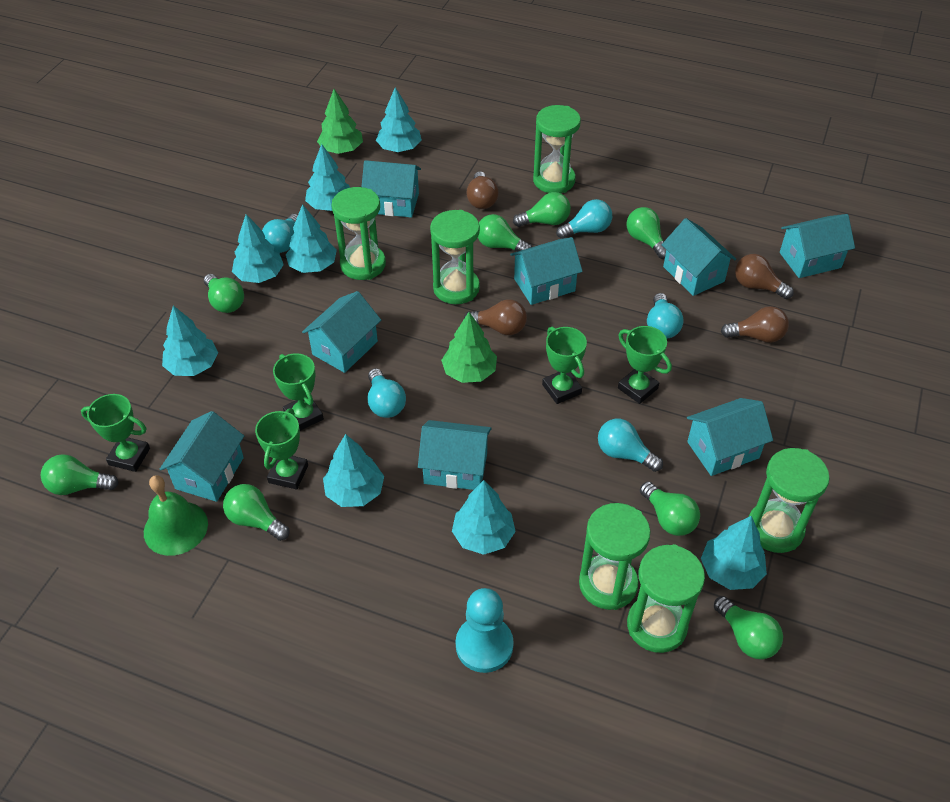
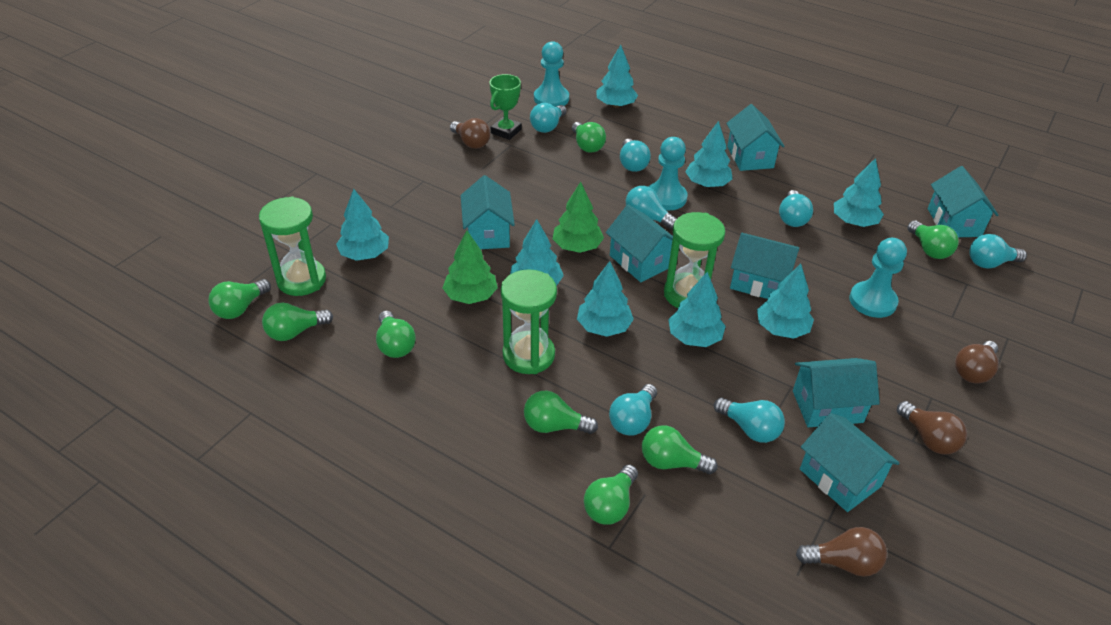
green bell: 1 -> 0
green hourglass: 6 -> 3
green trophy: 5 -> 1
turquoise house: 8 -> 7
turquoise light bulb: 5 -> 7
turquoise pawn: 1 -> 3

